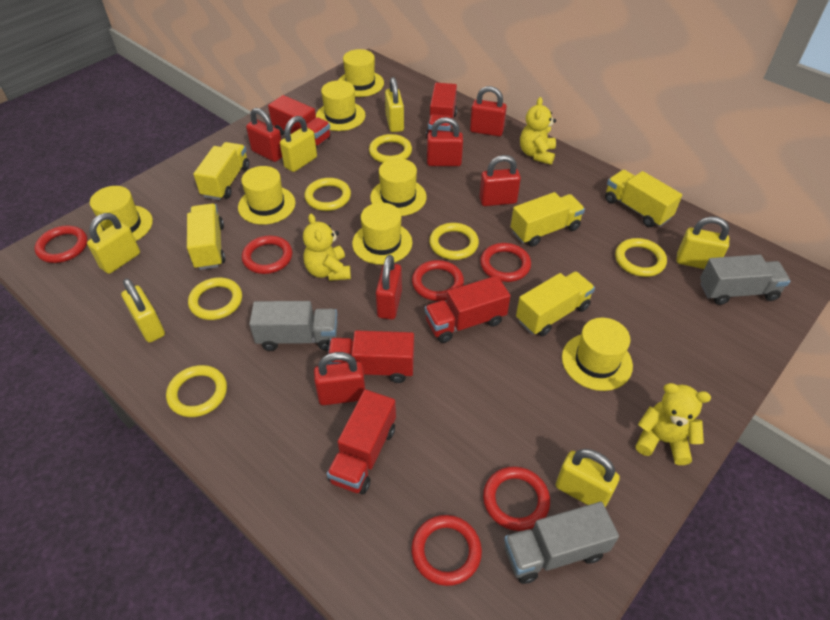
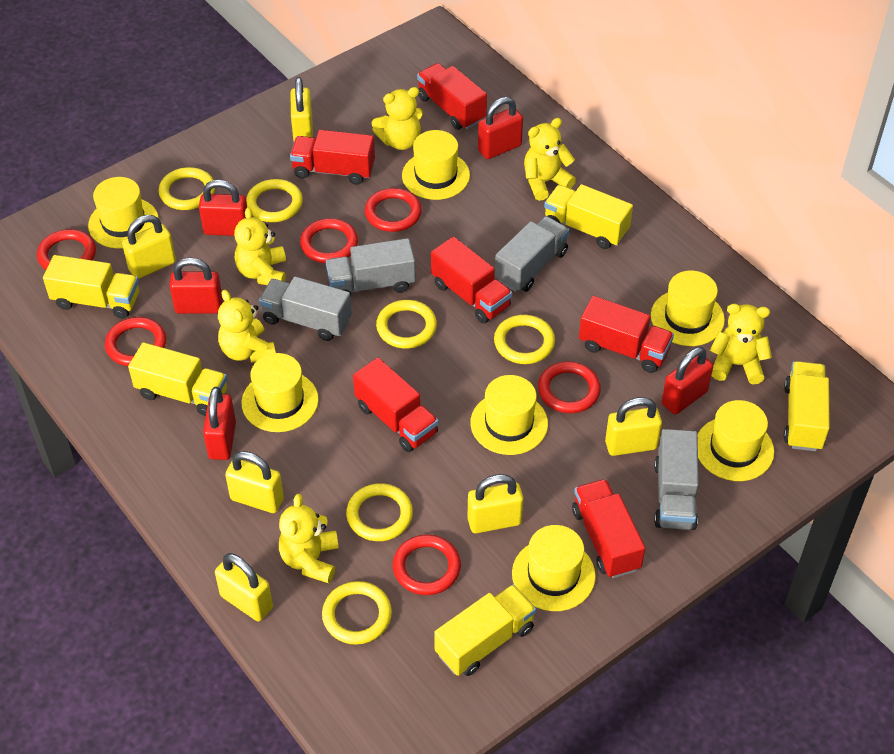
grey truck: 3 -> 4
red padlock: 6 -> 5
red truck: 5 -> 6
yellow teddy bear: 3 -> 6

